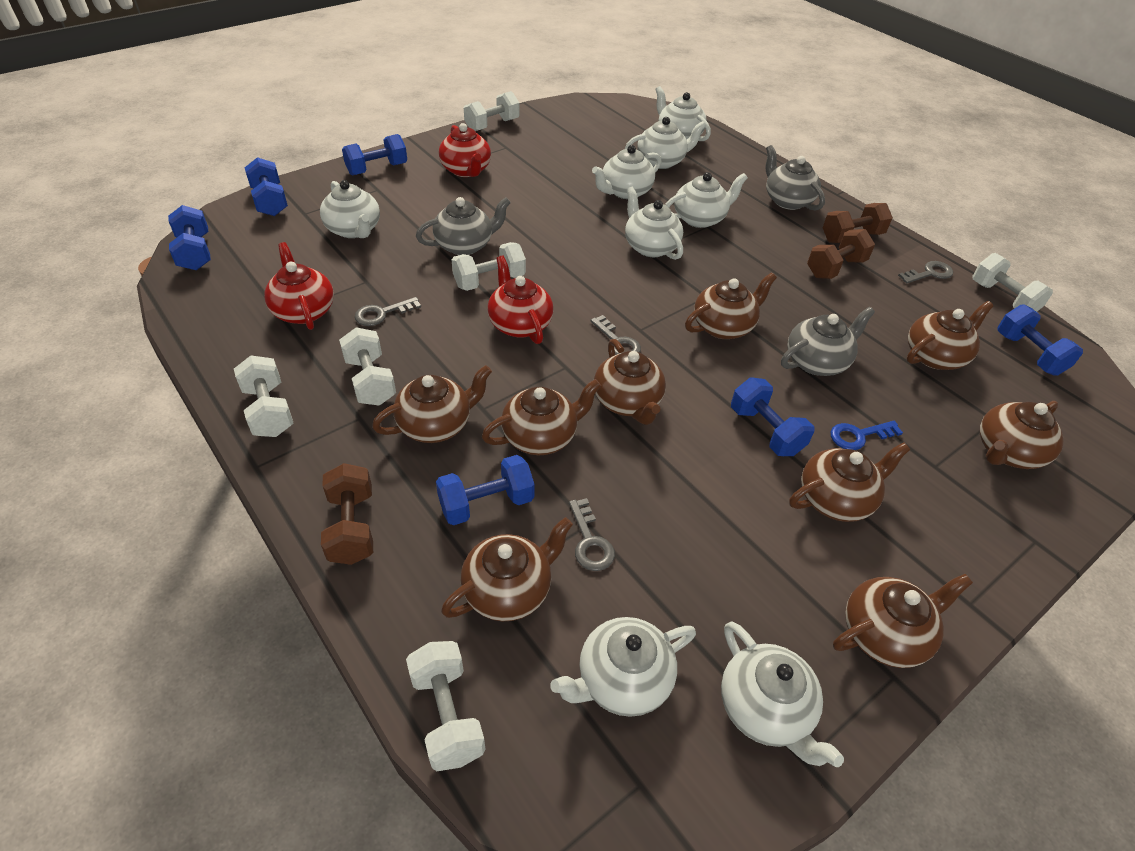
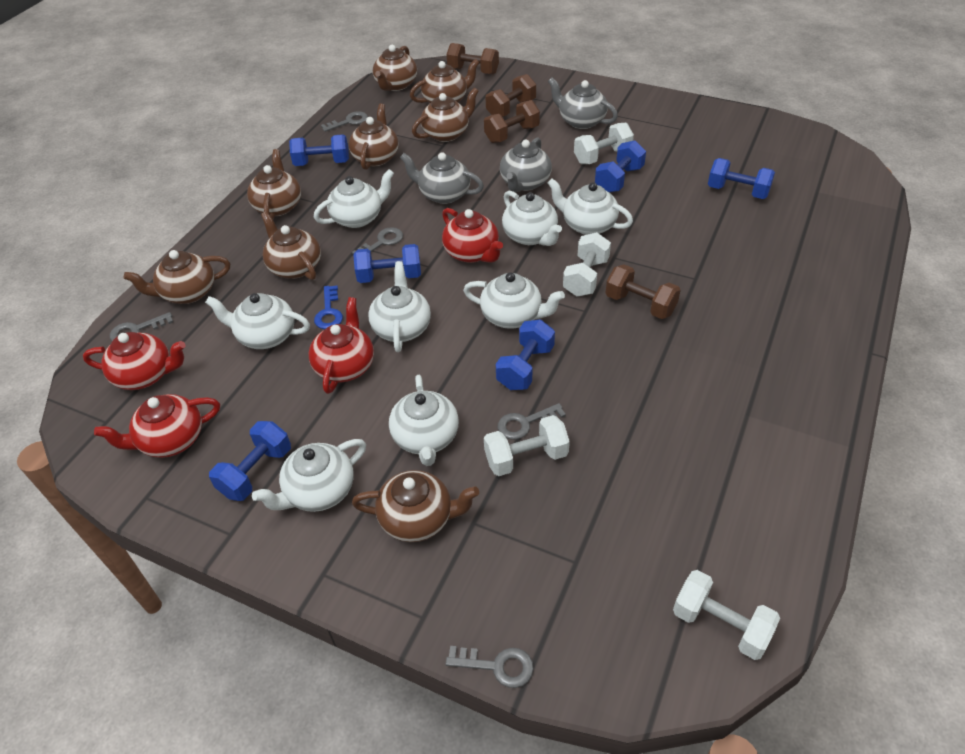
brown dumbbell: 3 -> 4
brown teapot: 9 -> 8
grey key: 4 -> 5
red teapot: 3 -> 4
white dumbbell: 6 -> 4

